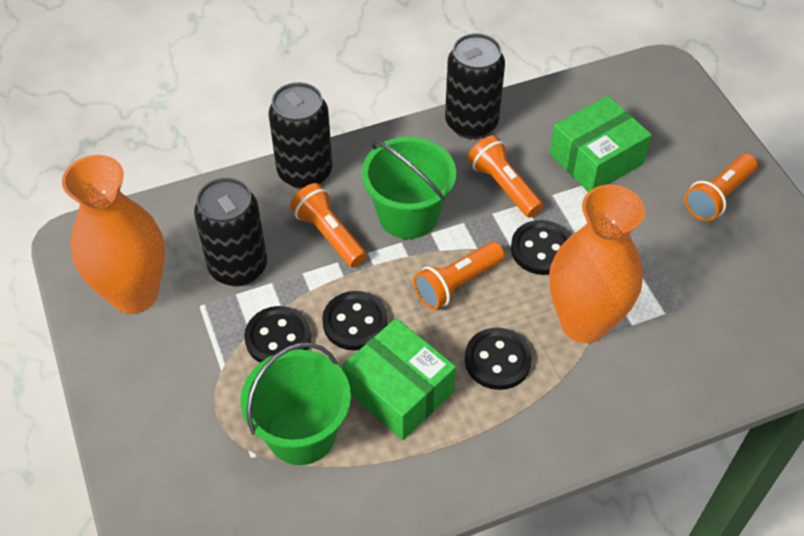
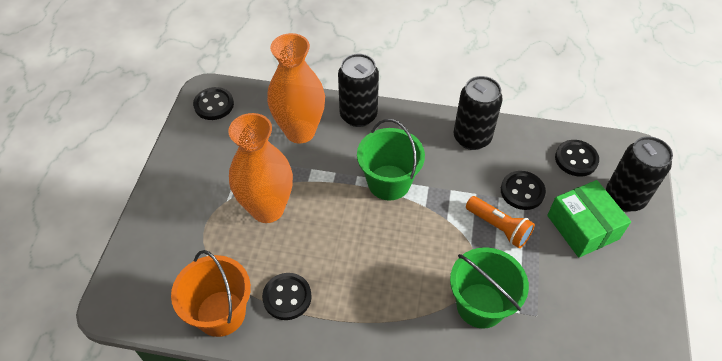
green box: 2 -> 1
orange bucket: 0 -> 1
orange flashlight: 4 -> 1

